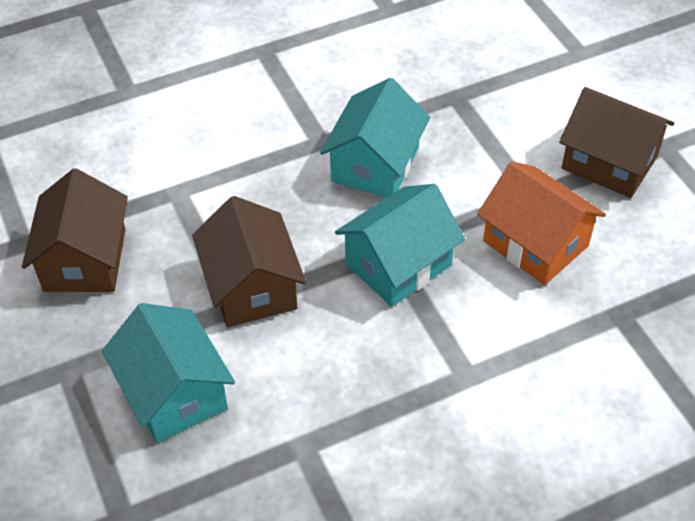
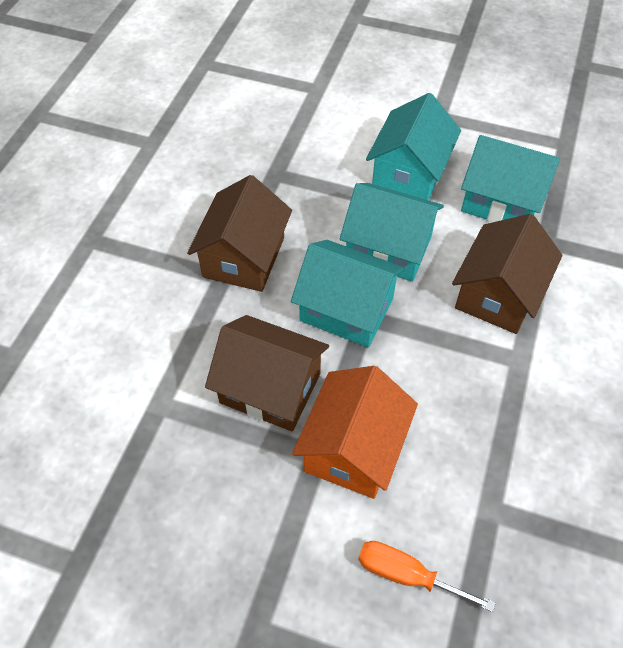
orange screwdriver: 0 -> 1
turquoise house: 3 -> 4

